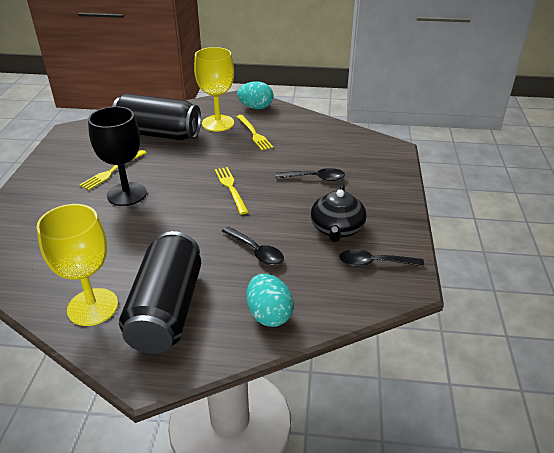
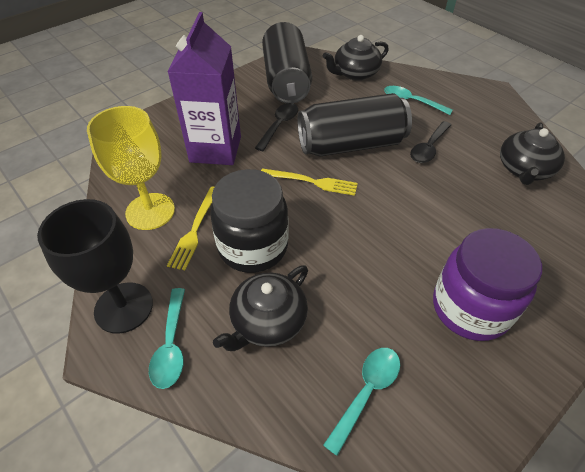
black jar: 0 -> 1
black spoon: 3 -> 2
black teapot: 1 -> 3
purple carton: 0 -> 1
purple jar: 0 -> 1
turquoise egg: 2 -> 0
turquoise spoon: 0 -> 3
yellow fork: 3 -> 2
yellow goblet: 2 -> 1

